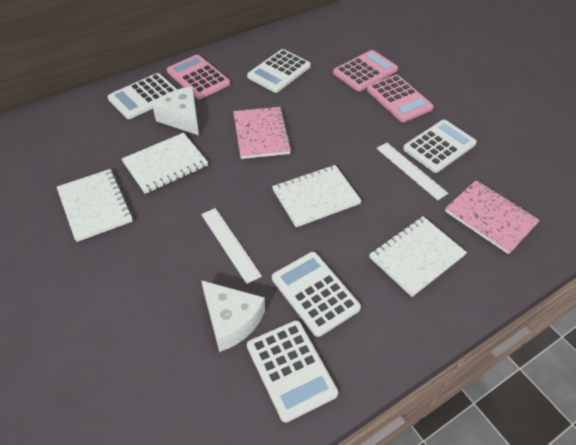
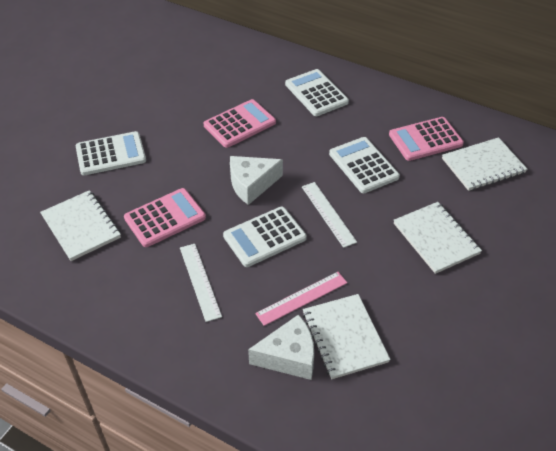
pink notebook: 2 -> 0
pink ruler: 0 -> 1
white calculator: 5 -> 4

